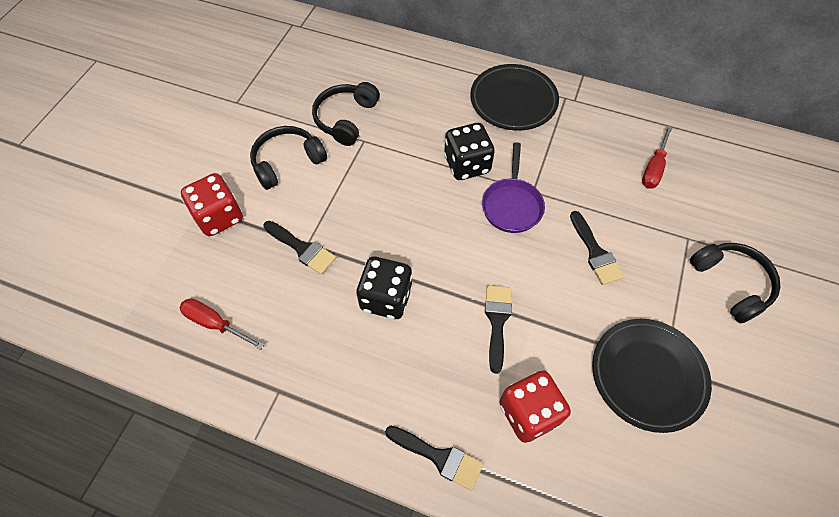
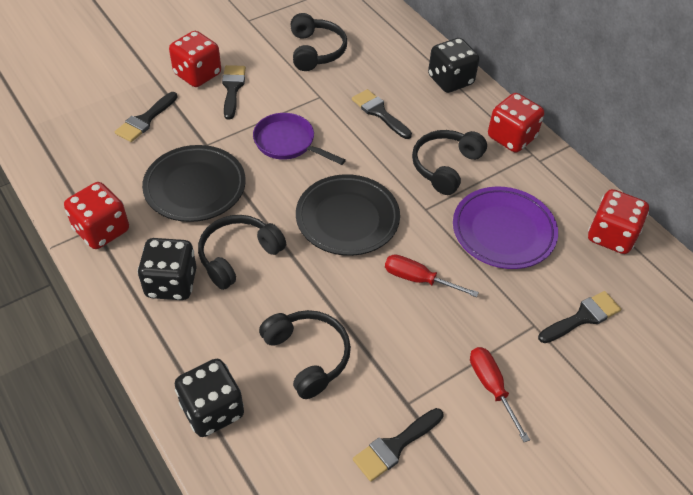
black brush: 4 -> 5
black dice: 2 -> 3
black headphones: 3 -> 4
purple plate: 0 -> 1
red dice: 2 -> 4

